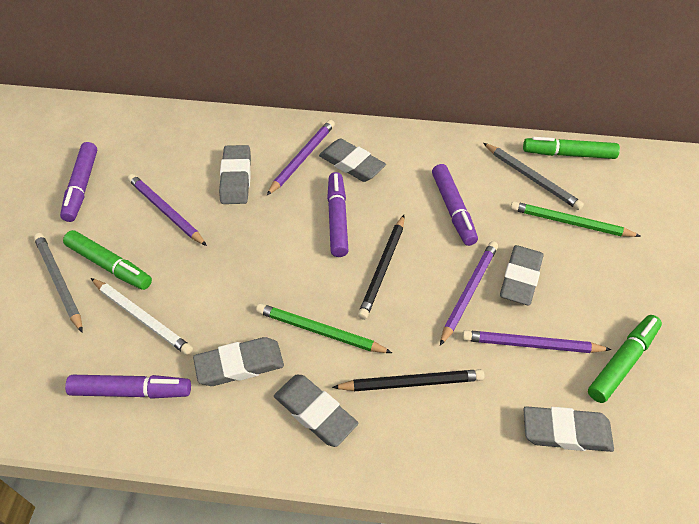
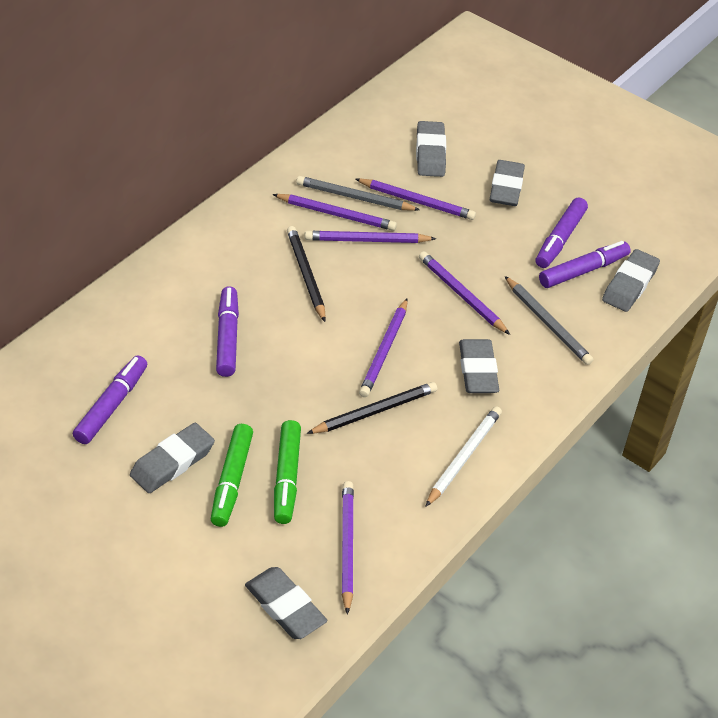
green marker: 3 -> 2
green pencil: 2 -> 0
purple pencil: 4 -> 6

